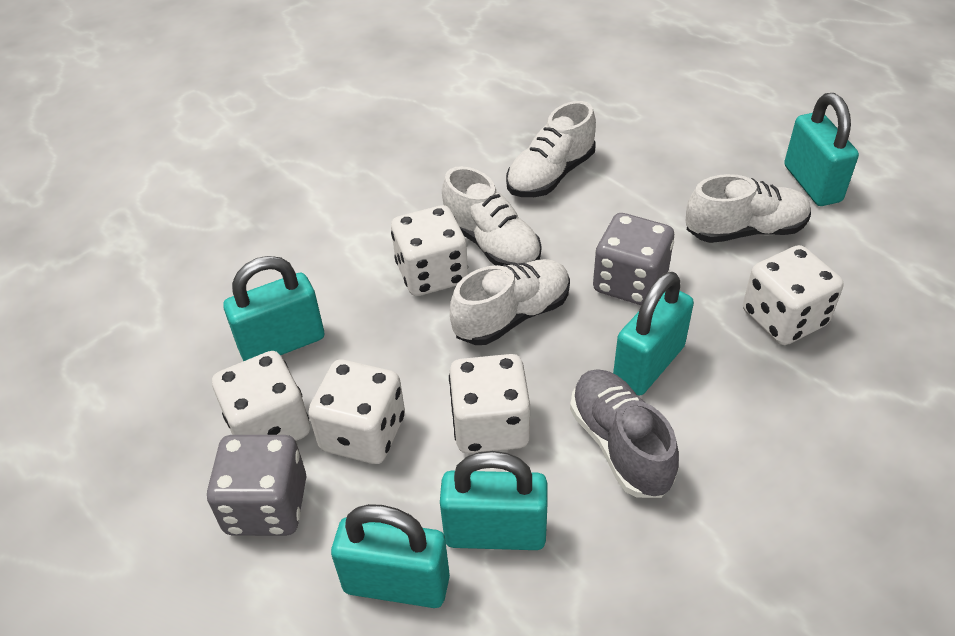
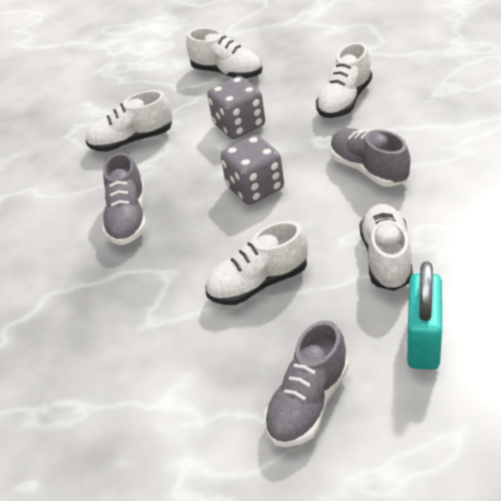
grey shoe: 1 -> 3
turquoise padlock: 5 -> 1
white dice: 5 -> 0
white shoe: 4 -> 5

